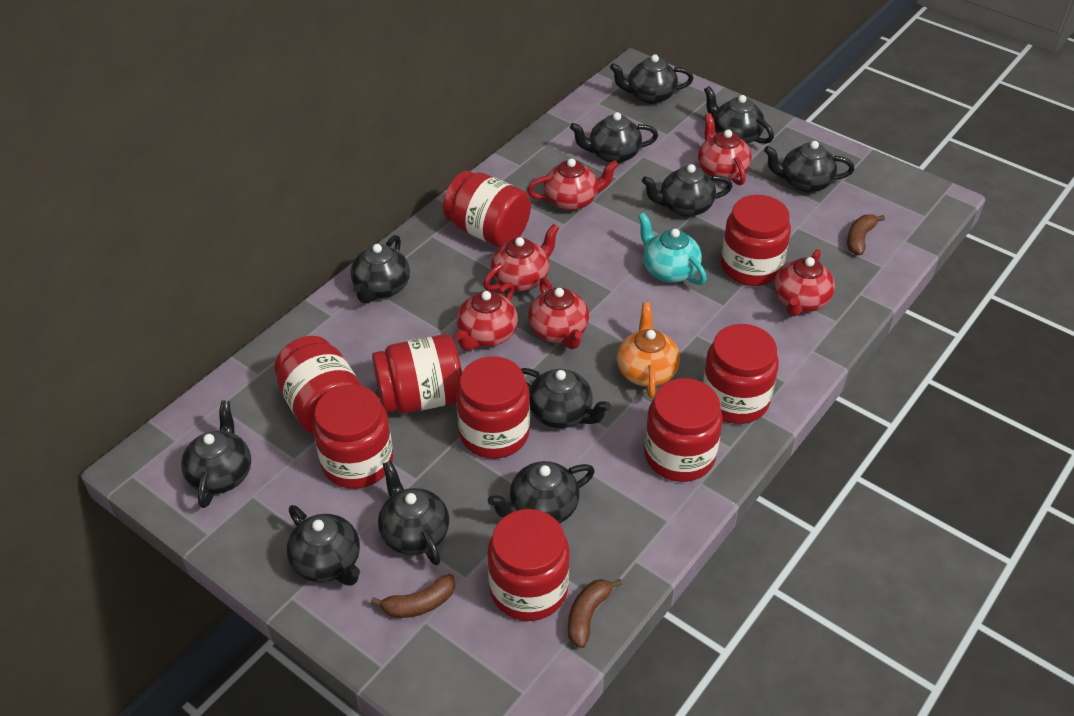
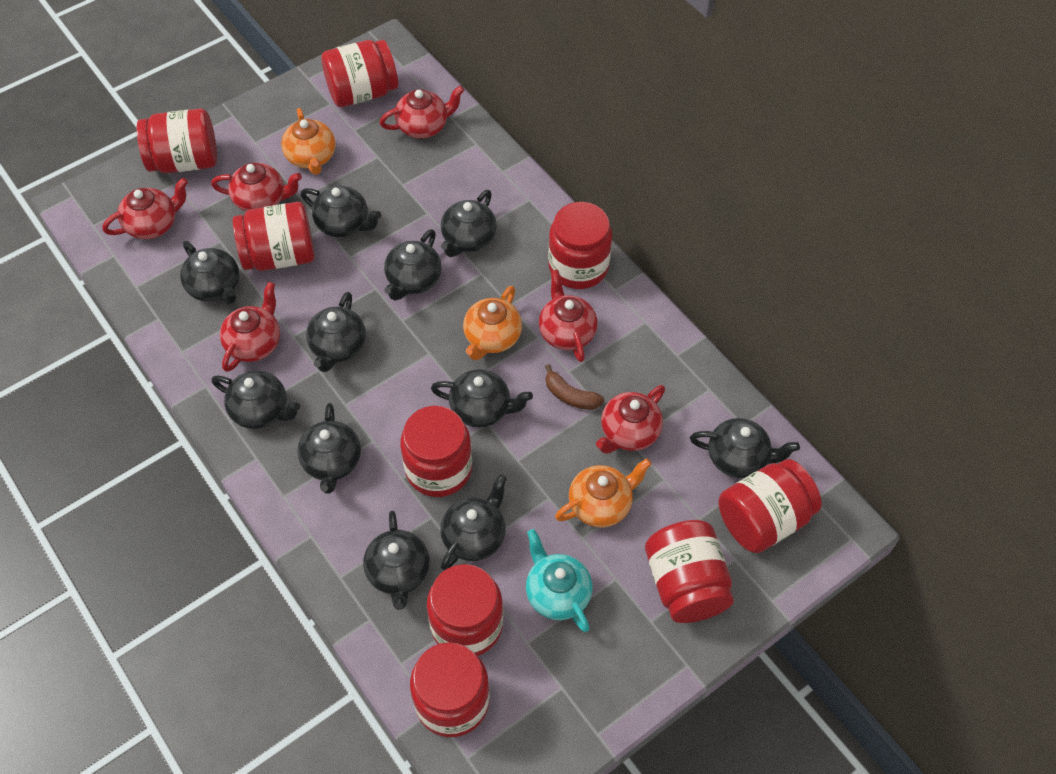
brown banana: 3 -> 1
orange teapot: 1 -> 3

